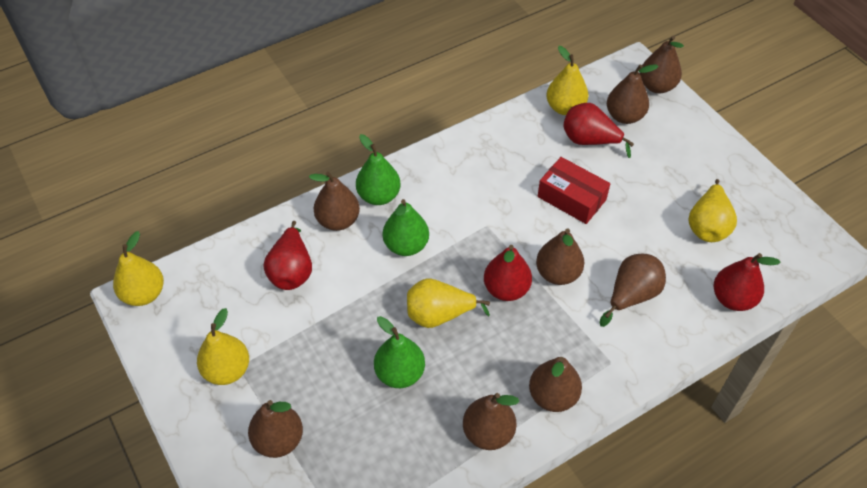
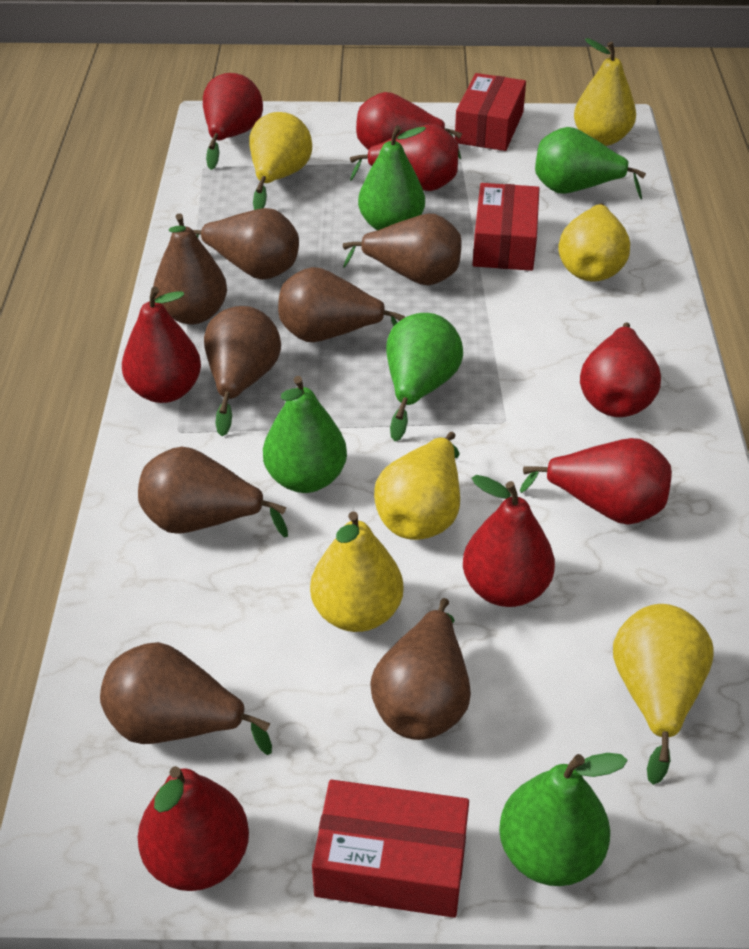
green pear: 3 -> 5
red box: 1 -> 3
red pear: 4 -> 8
yellow pear: 5 -> 6

